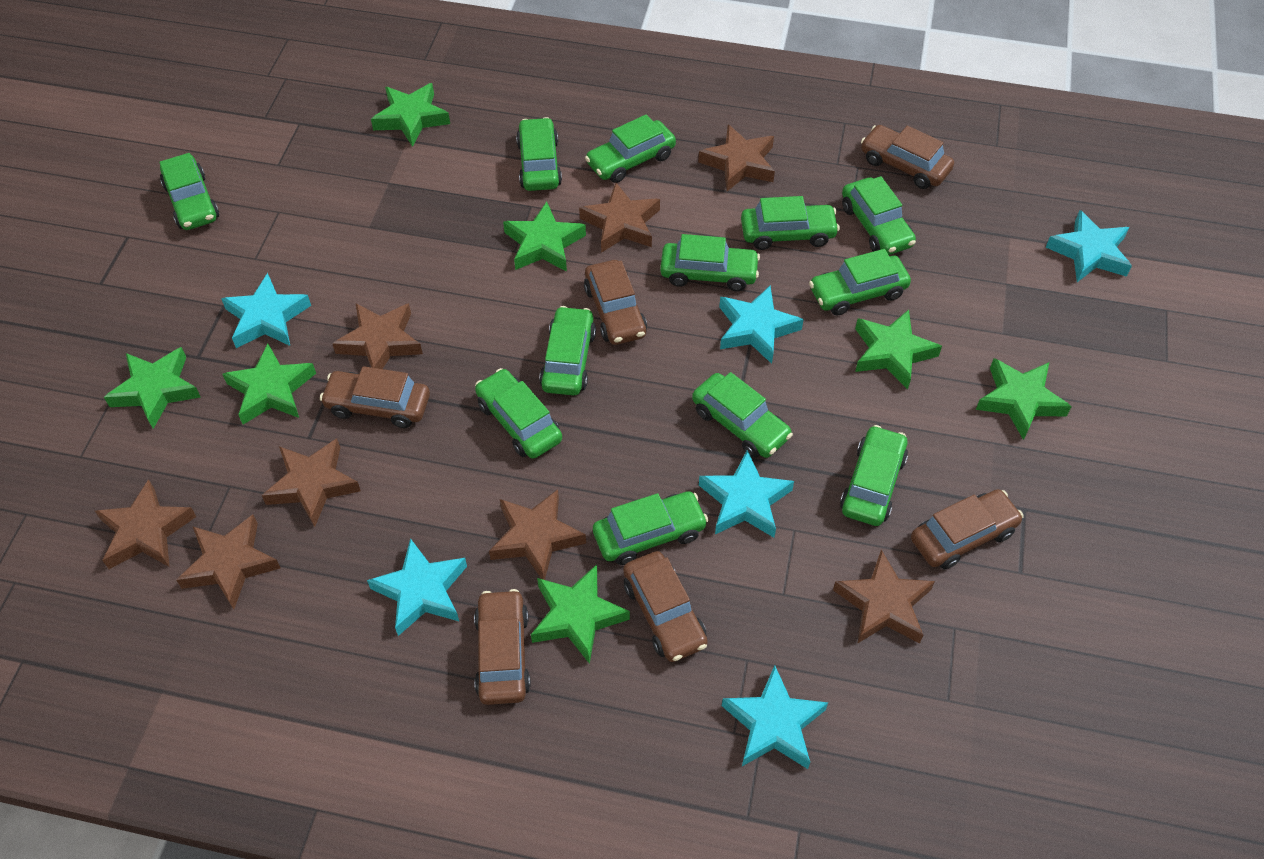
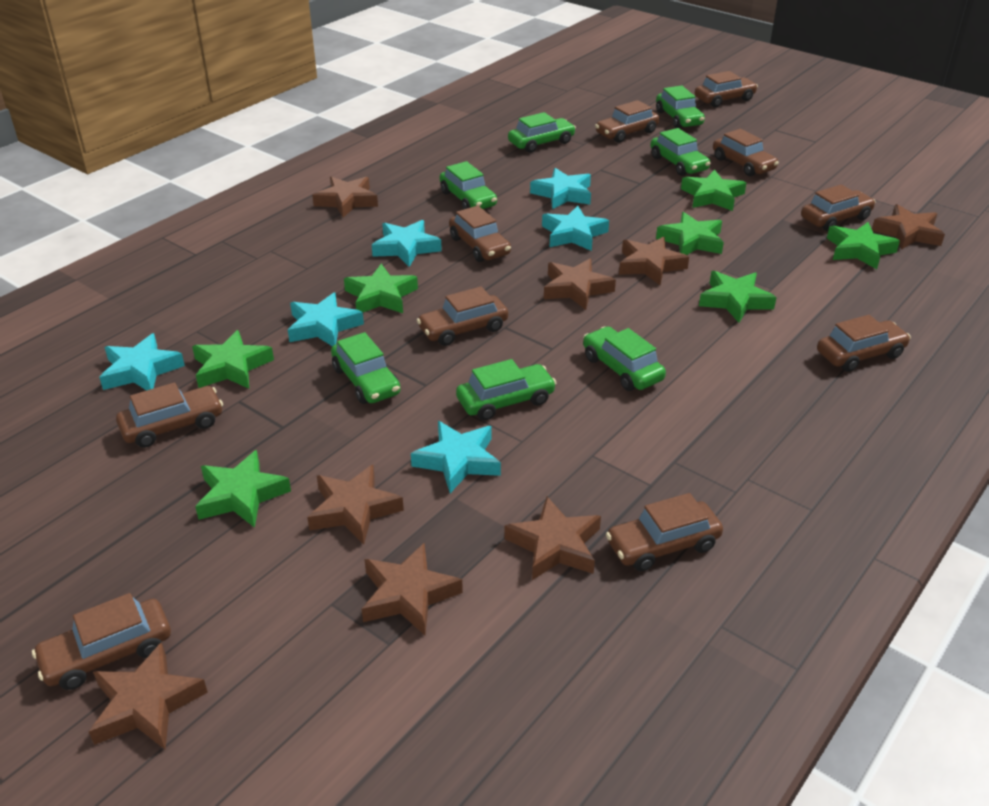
brown car: 6 -> 10
green car: 12 -> 7

